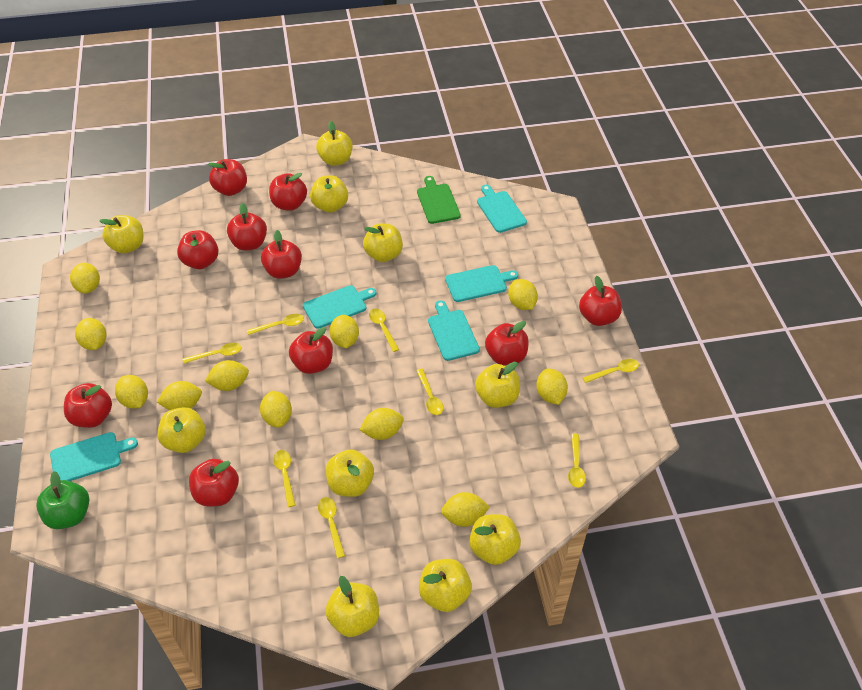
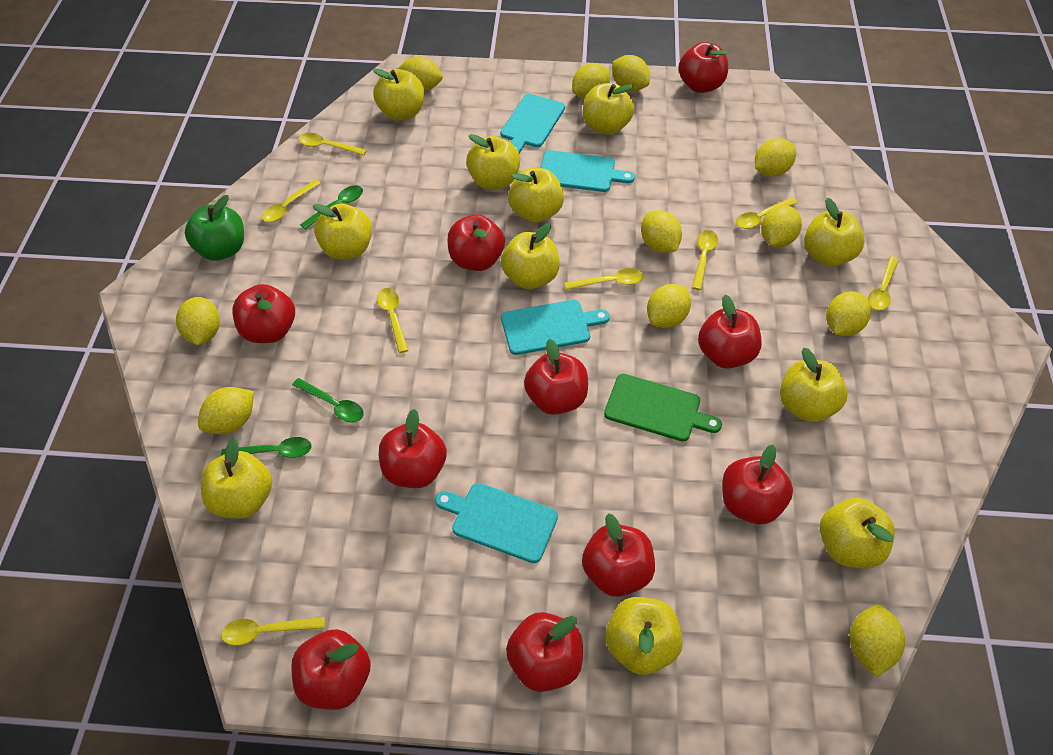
green spoon: 0 -> 3
turquoise cutting board: 5 -> 4
yellow apple: 10 -> 11

